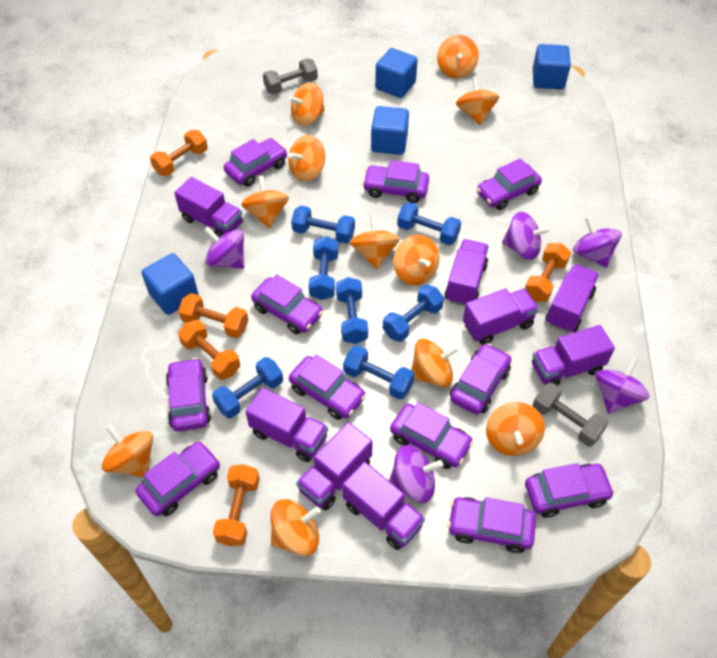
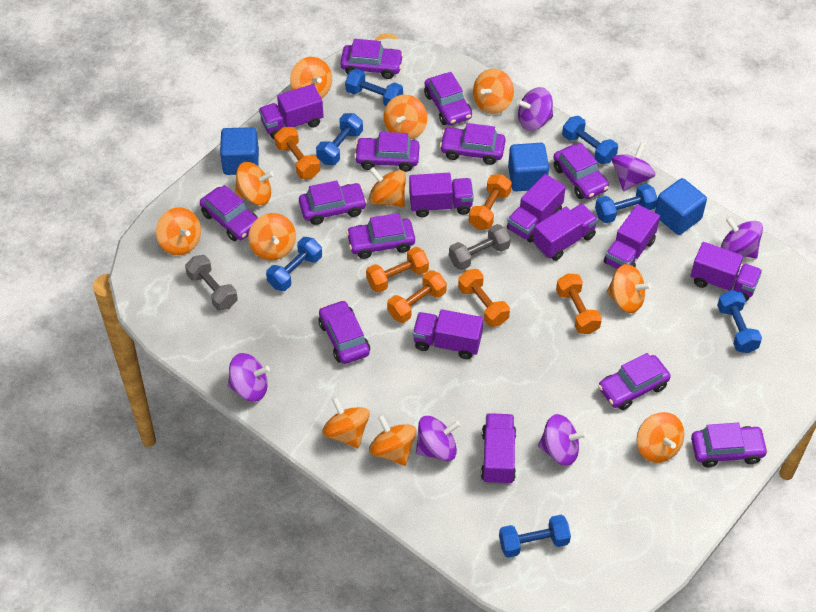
blue cube: 4 -> 3
orange dumbbell: 5 -> 6
purple spinning top: 5 -> 6

